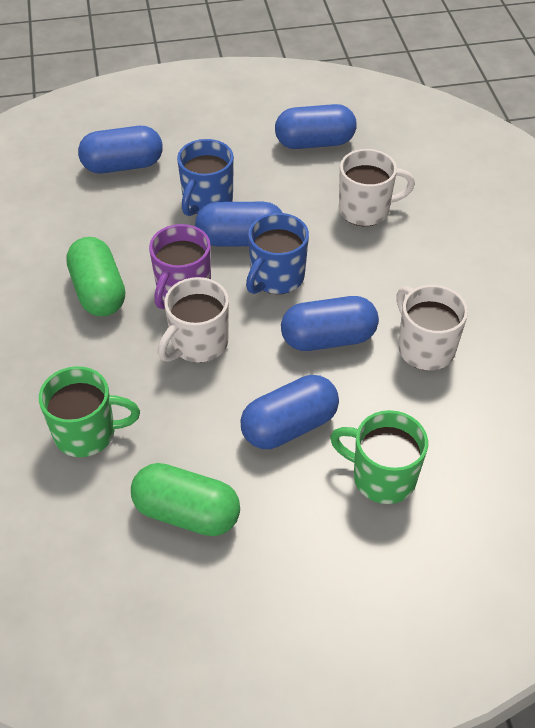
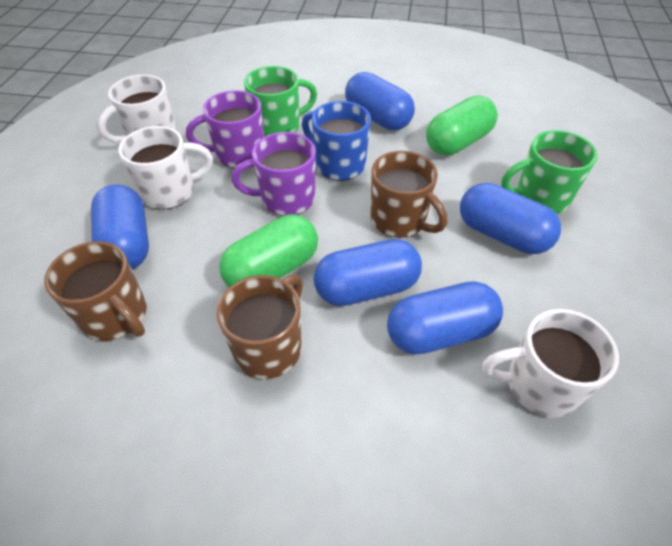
blue mug: 2 -> 1
brown mug: 0 -> 3
purple mug: 1 -> 2

